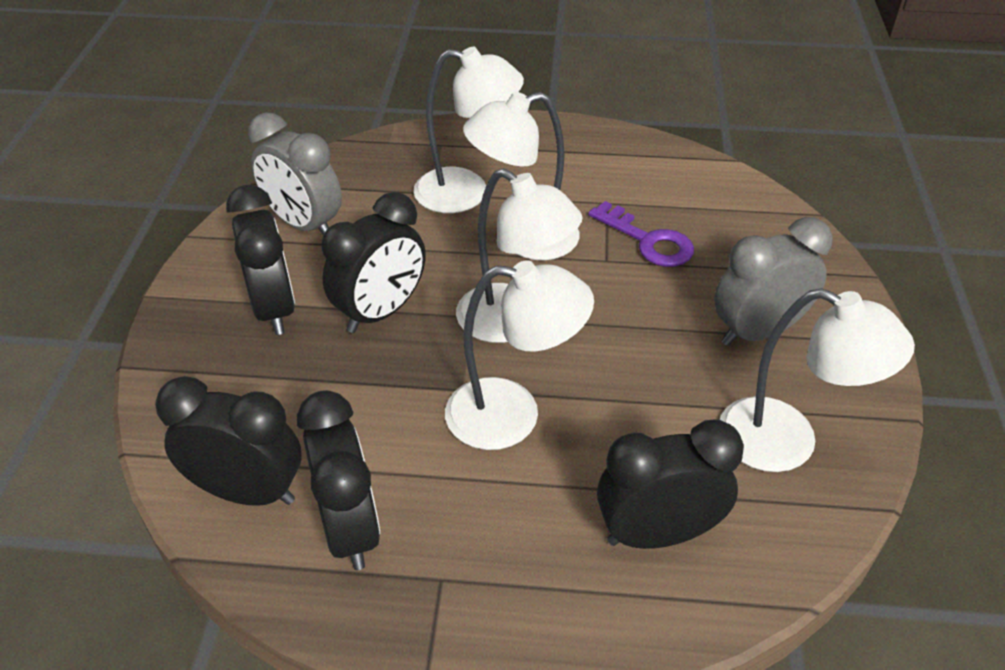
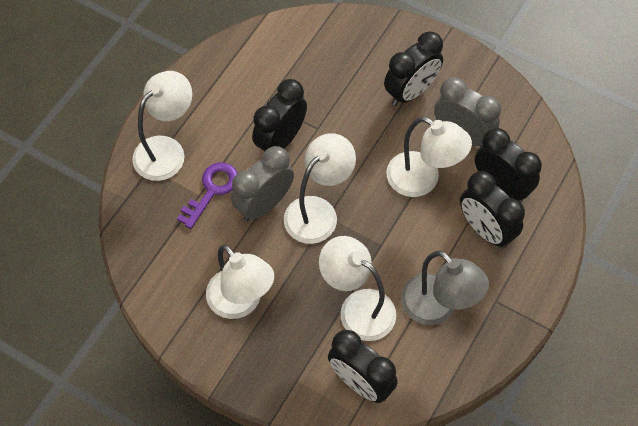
grey lamp: 0 -> 1

